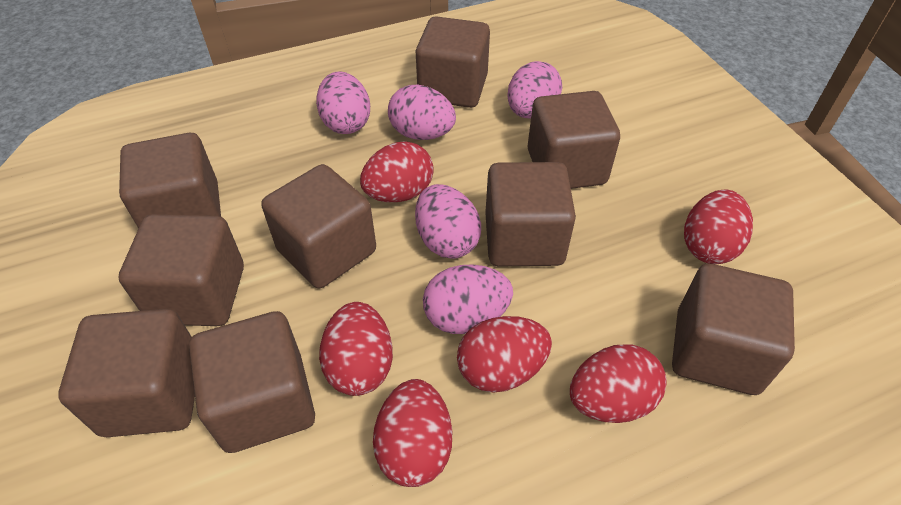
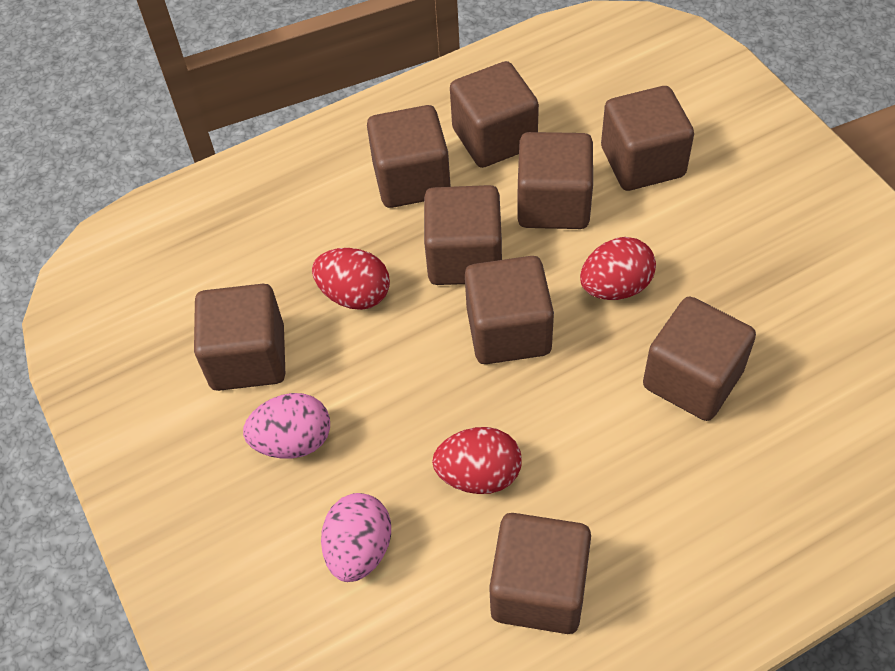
pink egg: 5 -> 2
red egg: 6 -> 3

